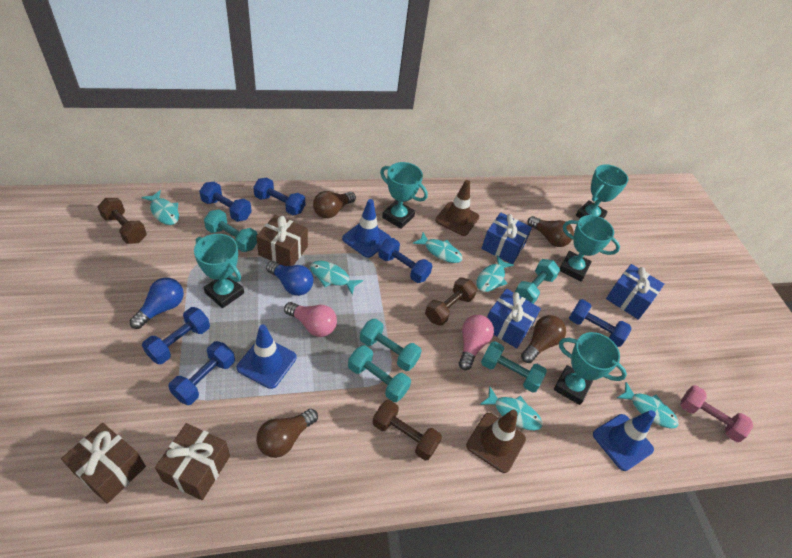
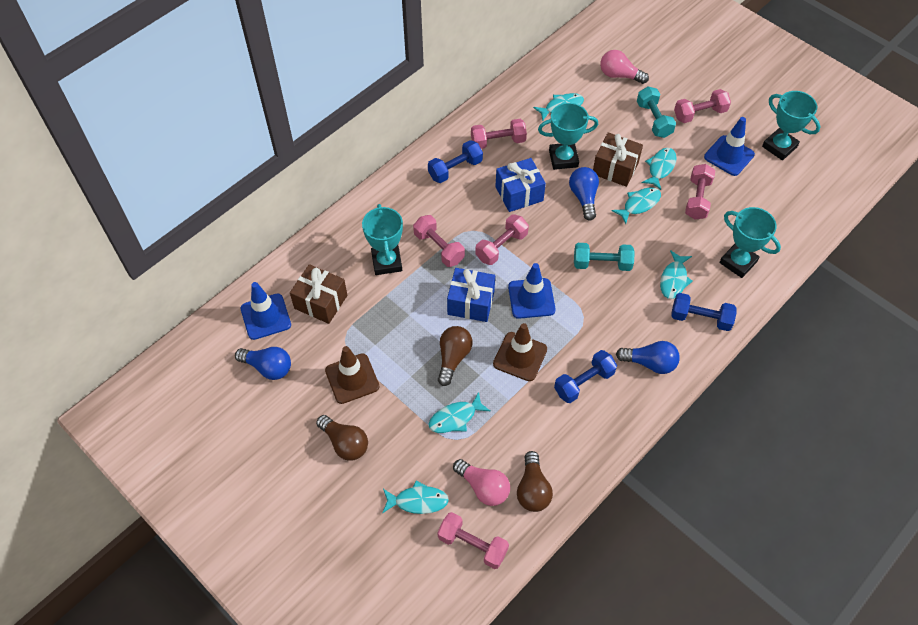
blue dumbbell: 6 -> 3
blue gift: 3 -> 2
blue light bulb: 2 -> 3
brown dumbbell: 3 -> 0
brown gift: 3 -> 2
brown light bulb: 4 -> 3
pink dumbbell: 1 -> 6
turquoise dumbbell: 5 -> 2
turquoise trophy: 5 -> 4

